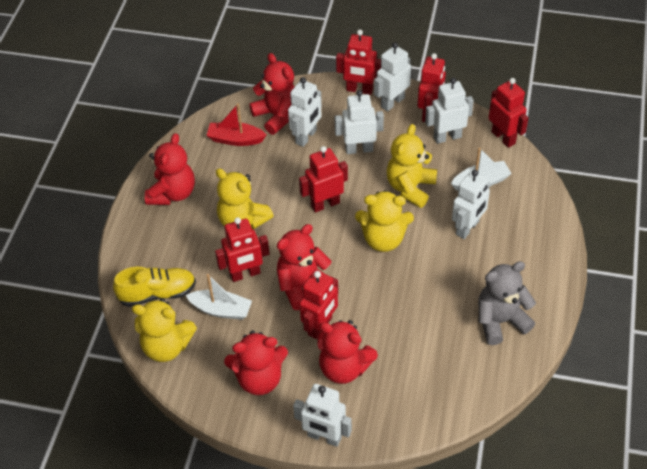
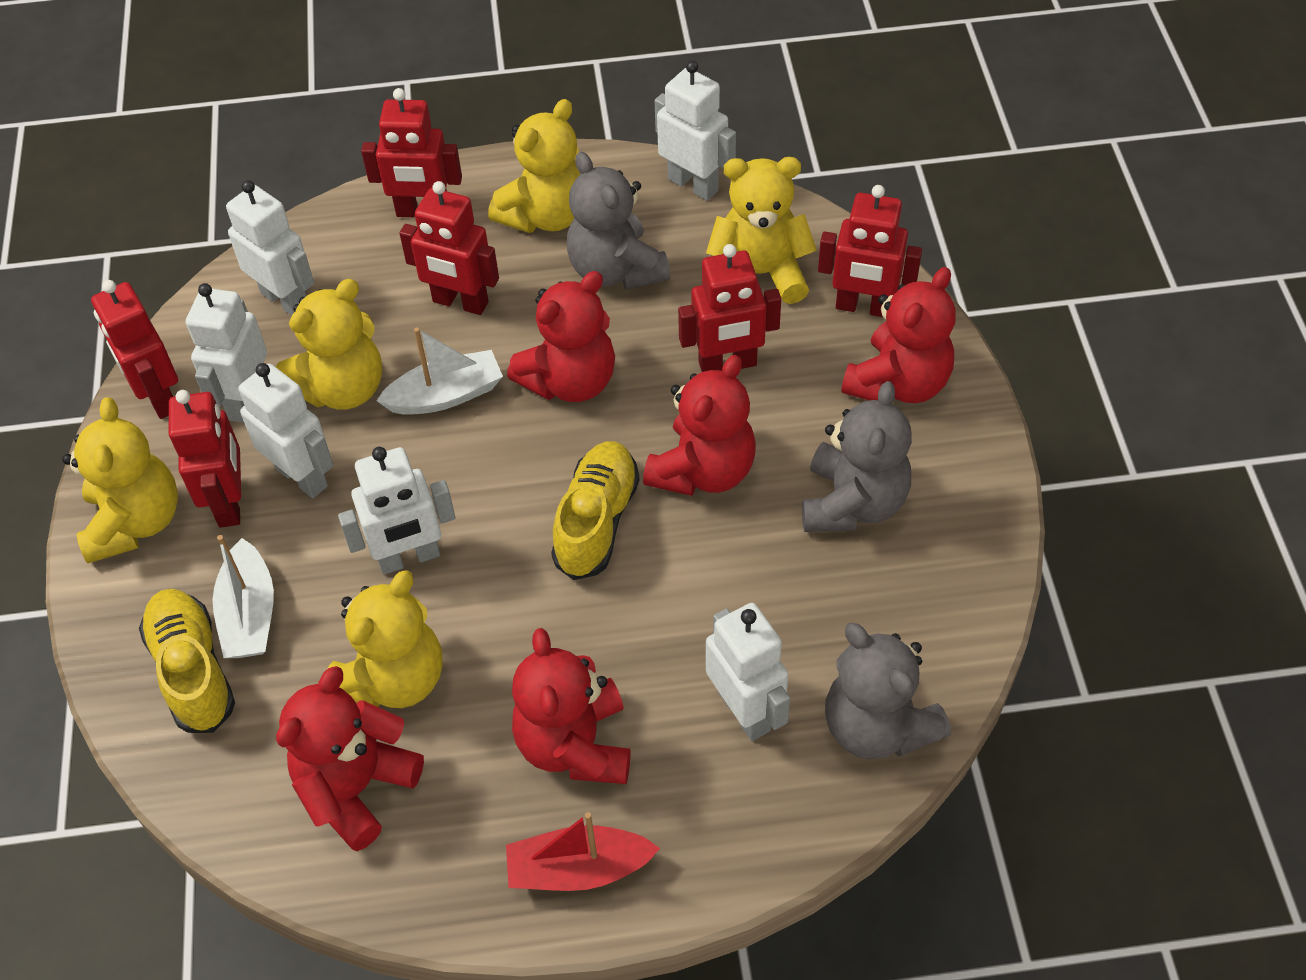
grey teddy bear: 1 -> 3
yellow shoe: 1 -> 2
yellow teddy bear: 4 -> 5

